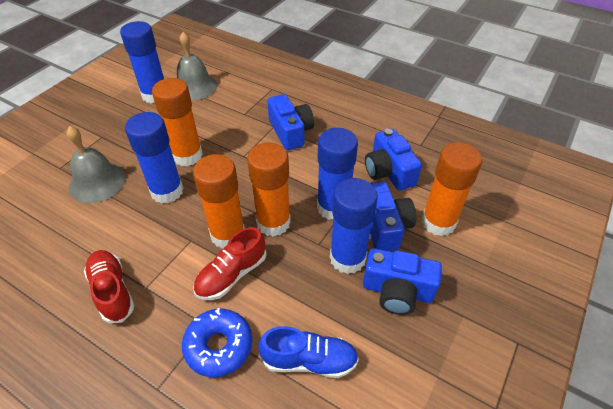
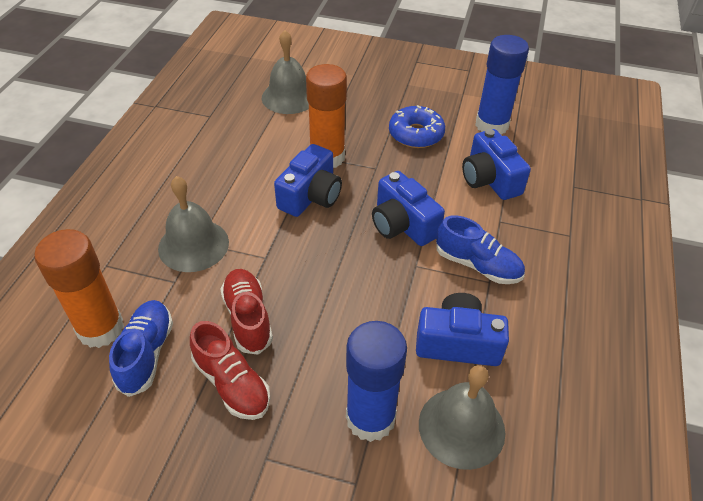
blue glue stick: 4 -> 2
blue shoe: 1 -> 2
grey bell: 2 -> 3
orange glue stick: 4 -> 2

